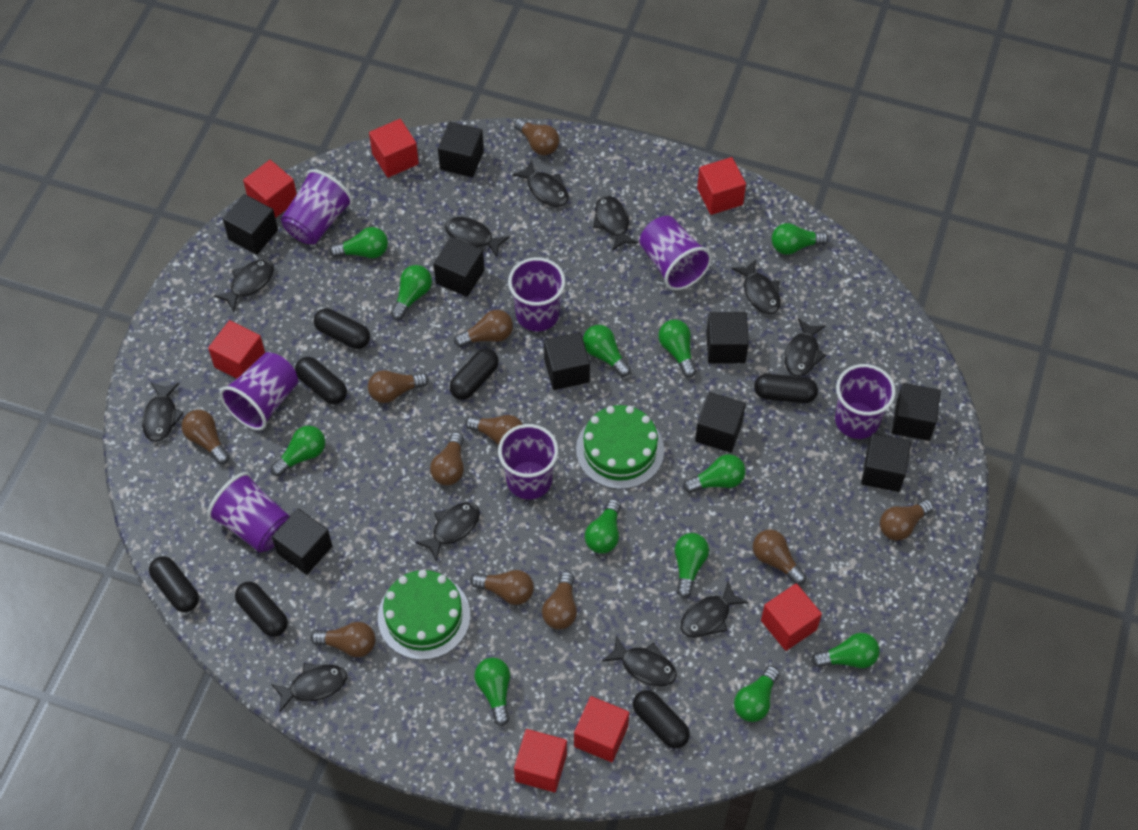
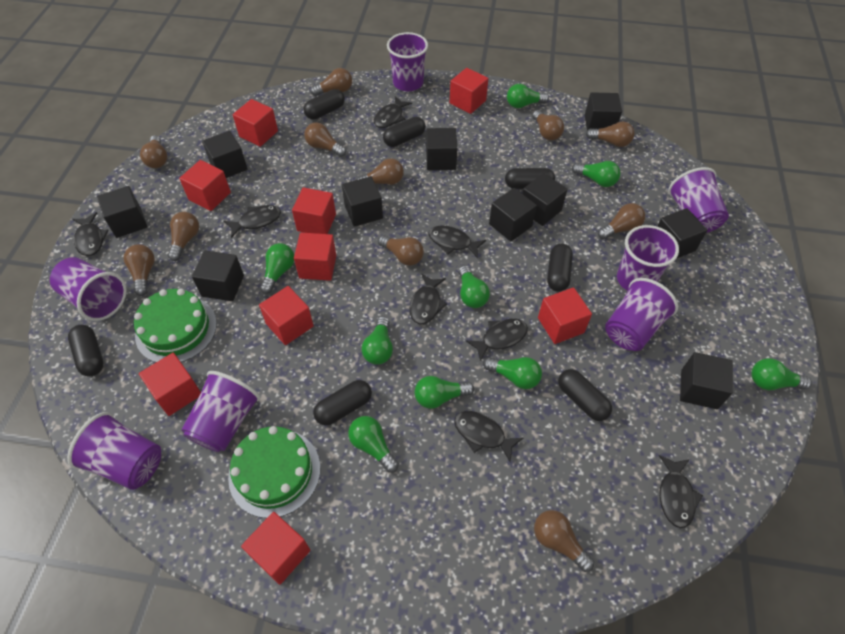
black cube: 9 -> 10
black fish: 11 -> 8
green light bulb: 12 -> 9
red cube: 7 -> 9

